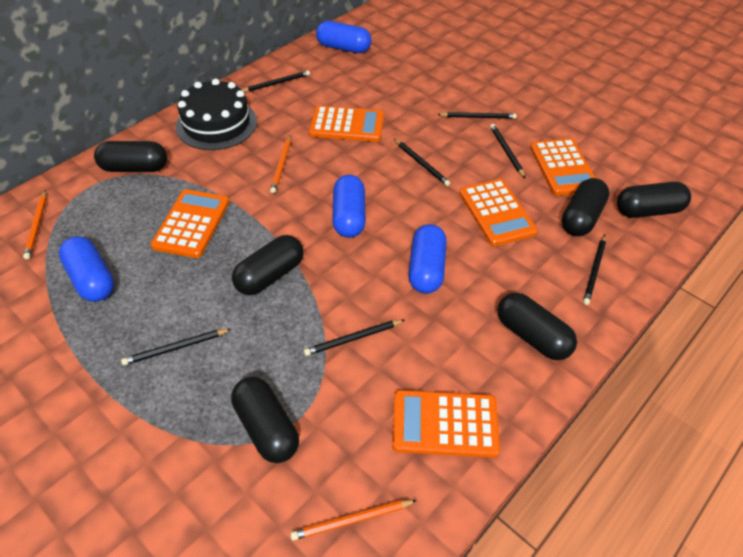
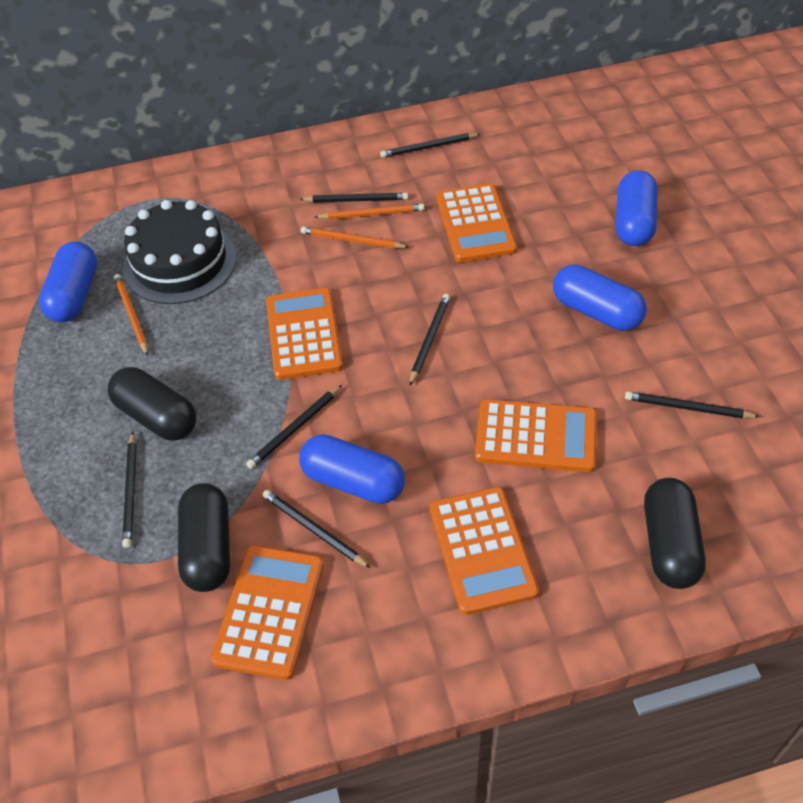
black capsule: 6 -> 3

